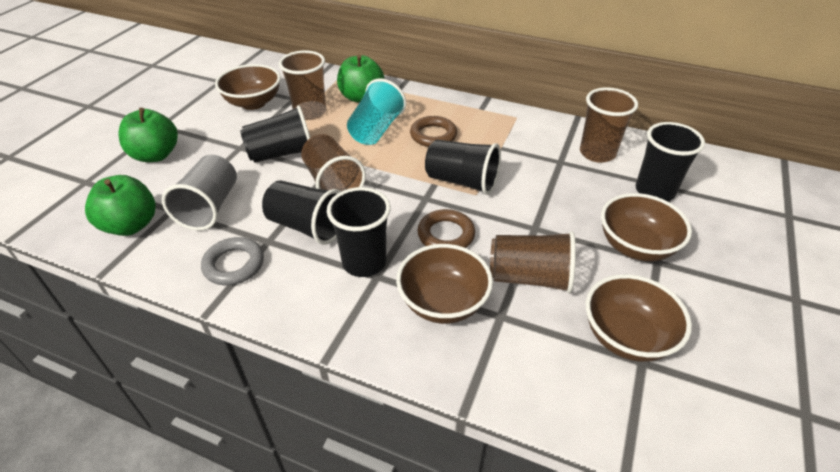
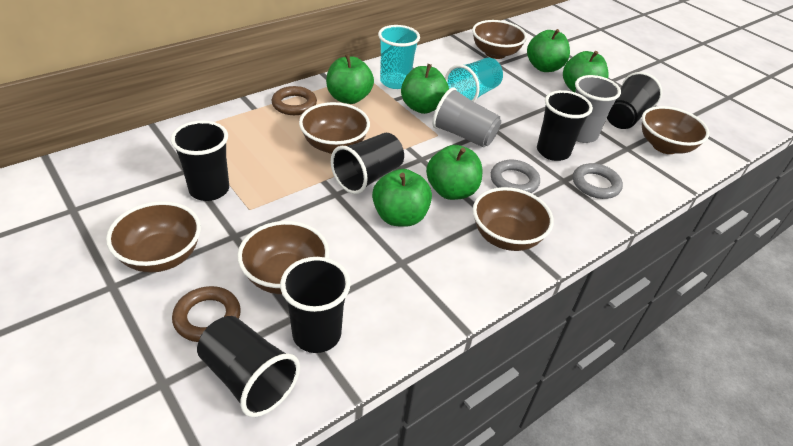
black cup: 5 -> 6
brown bowl: 4 -> 6
brown cup: 4 -> 0
green apple: 3 -> 6
grey cup: 1 -> 2
grey ring: 1 -> 2
turquoise cup: 1 -> 2

